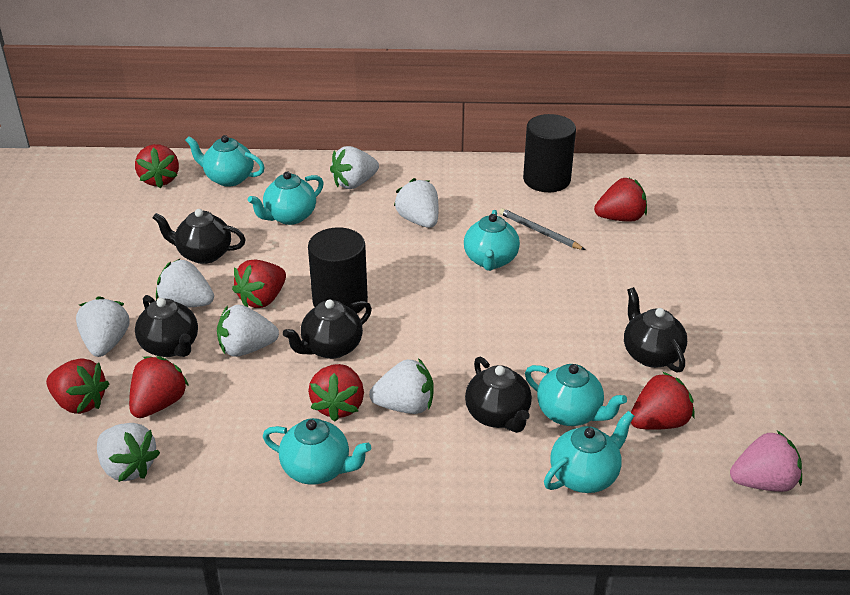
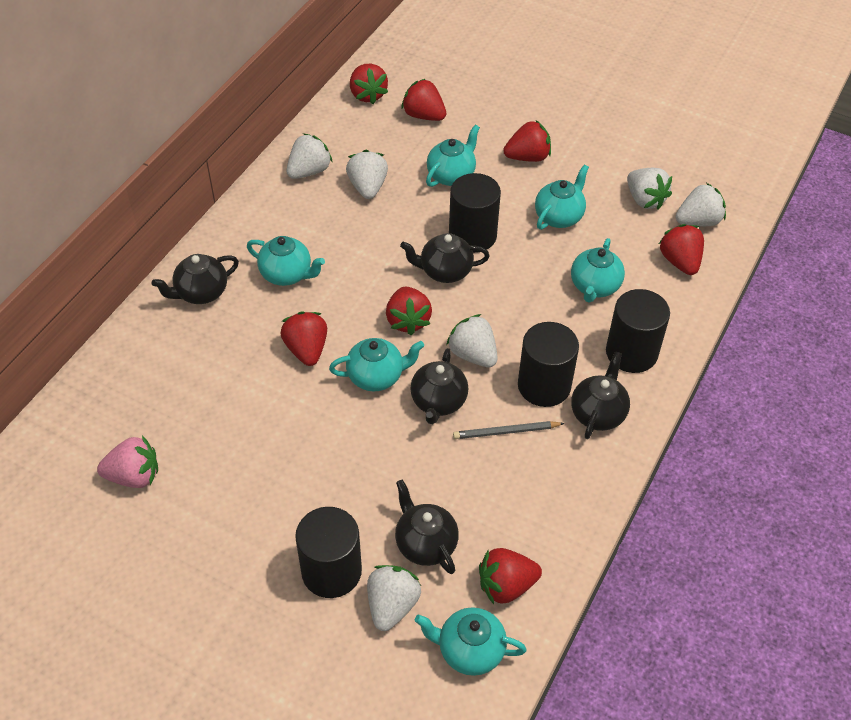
black cylinder: 2 -> 4
white strawberry: 7 -> 6

